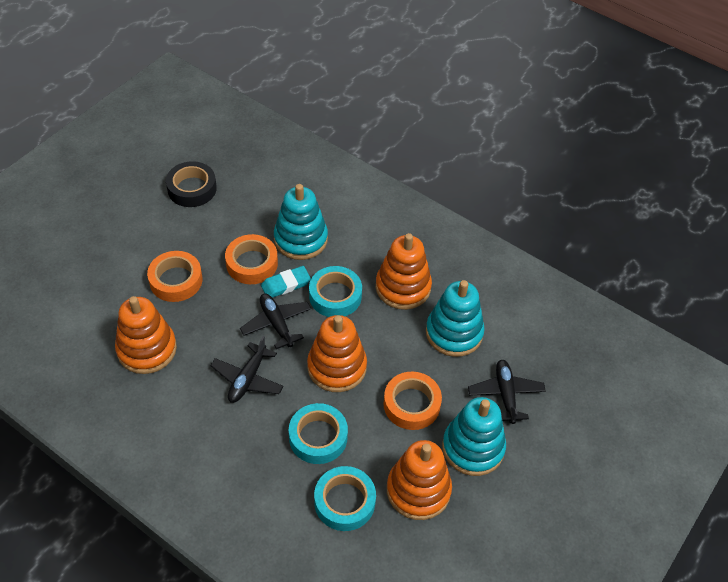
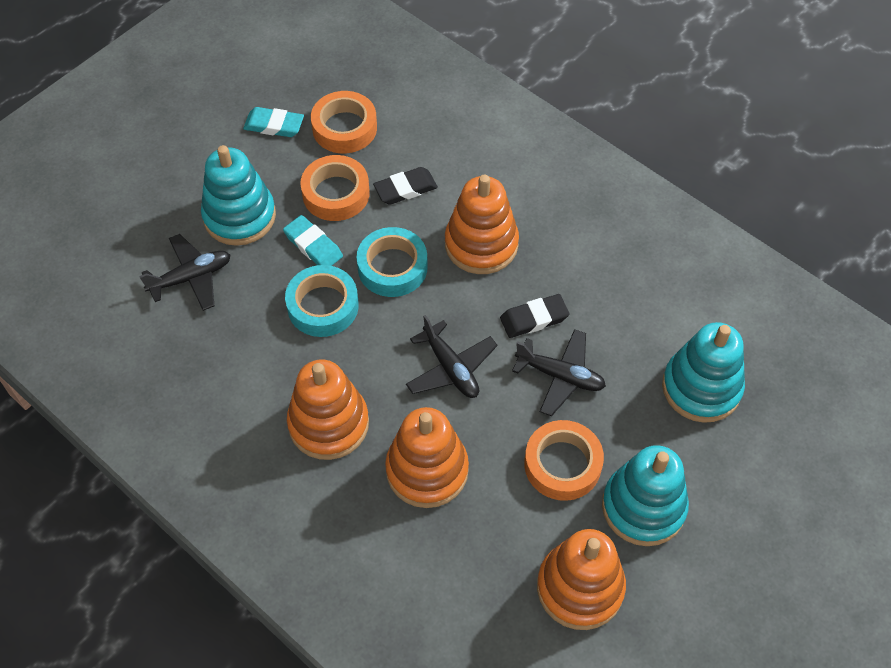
black eraser: 0 -> 2
black tape: 1 -> 0
turquoise eraser: 1 -> 2
turquoise tape: 3 -> 2

